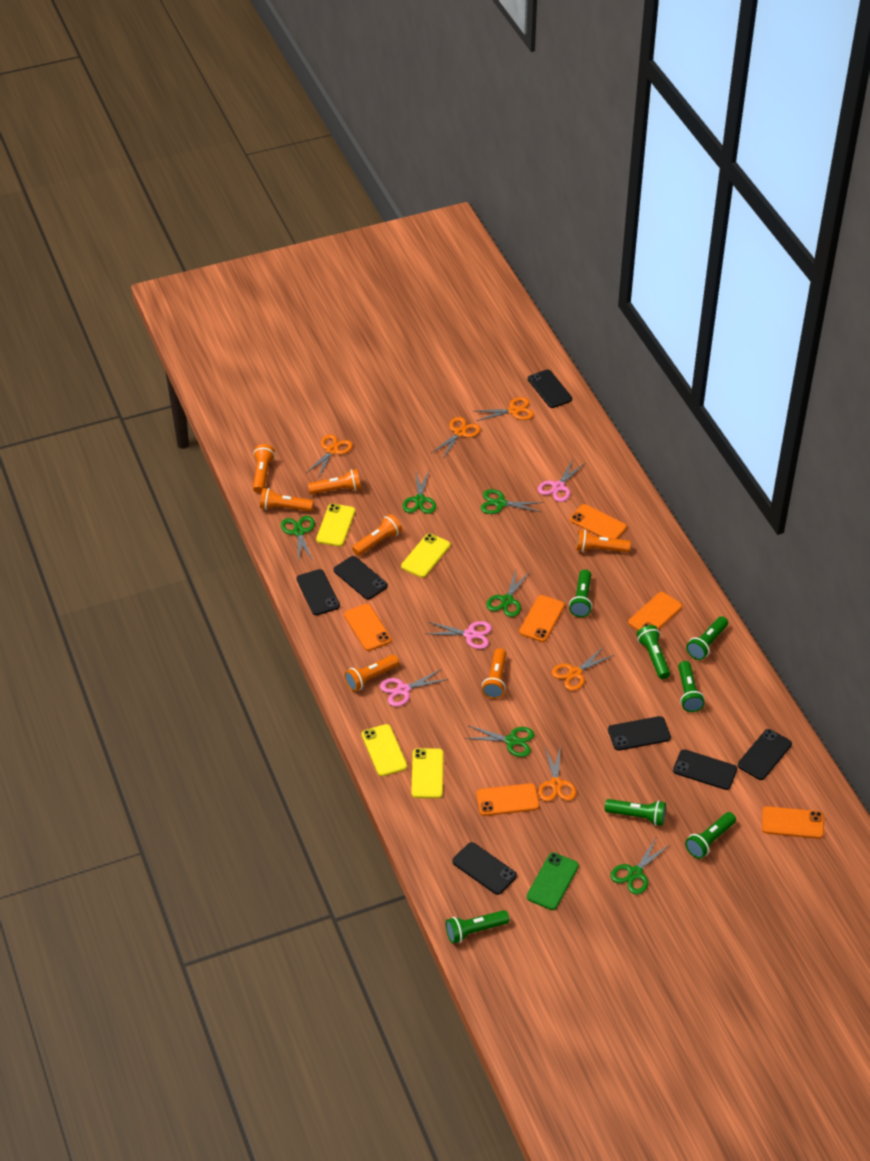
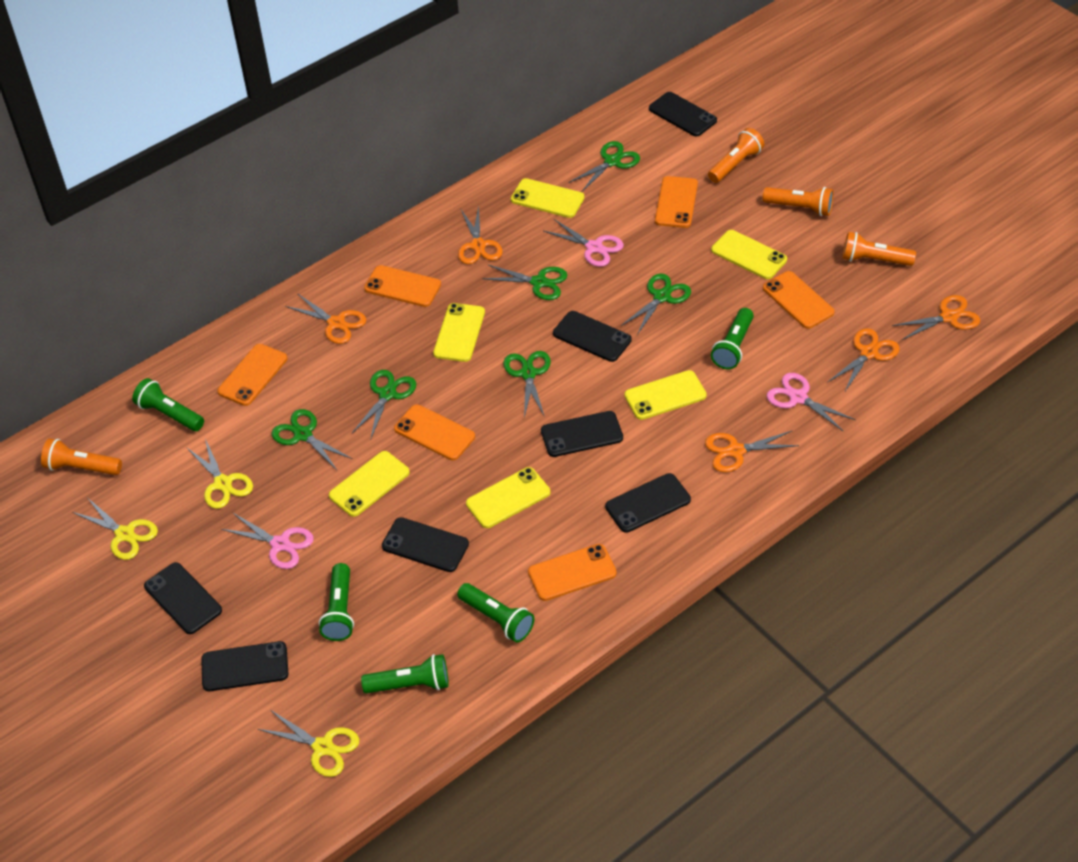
green flashlight: 7 -> 5
green phone: 1 -> 0
orange flashlight: 7 -> 4
yellow phone: 4 -> 6
yellow scissors: 0 -> 3

